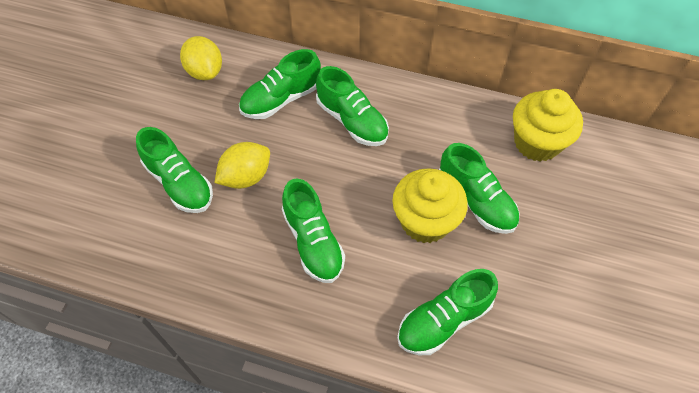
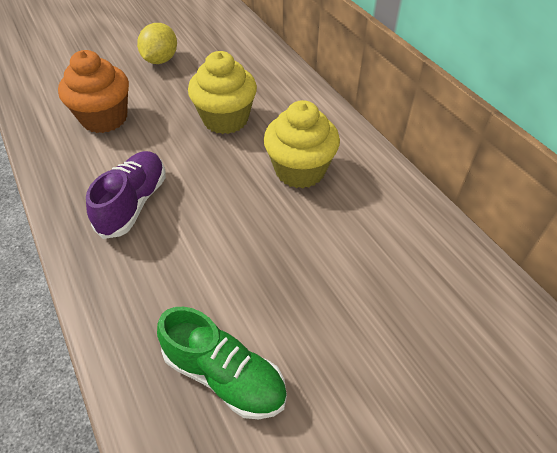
green shoe: 6 -> 1
orange cupcake: 0 -> 1
purple shoe: 0 -> 1
yellow lemon: 2 -> 1

